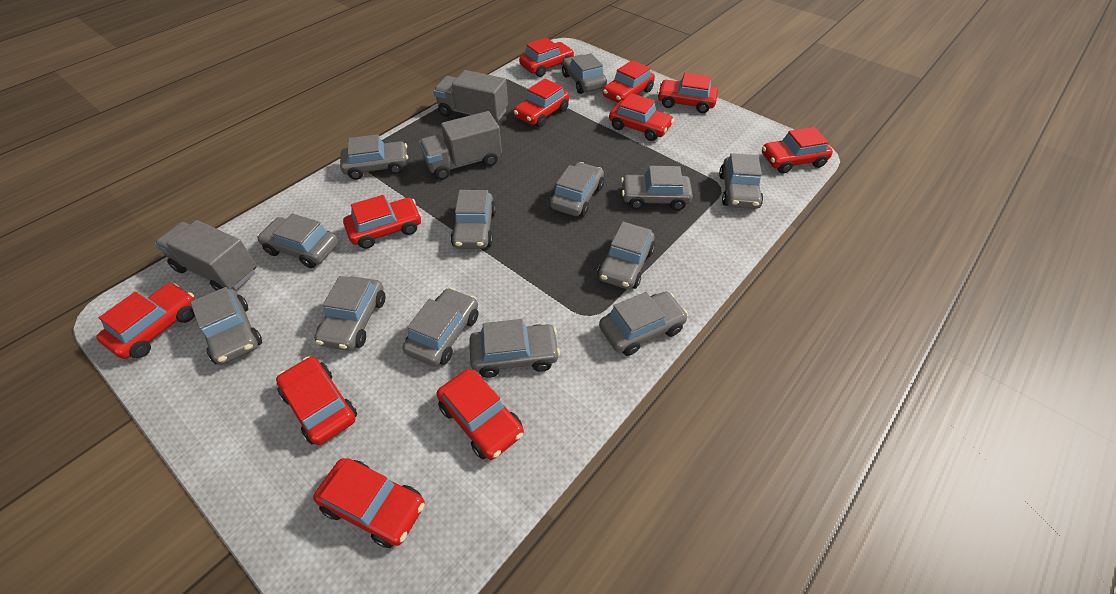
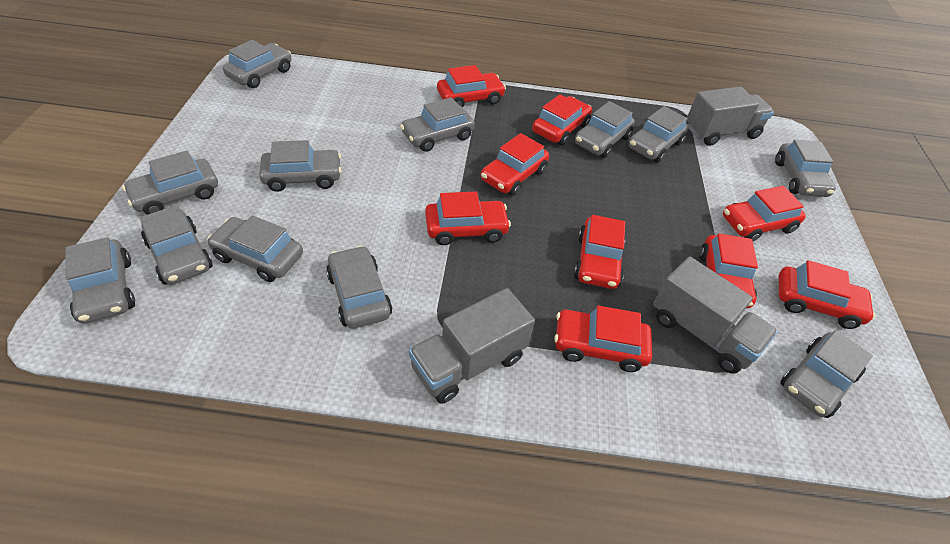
grey car: 13 -> 12
red car: 11 -> 9

